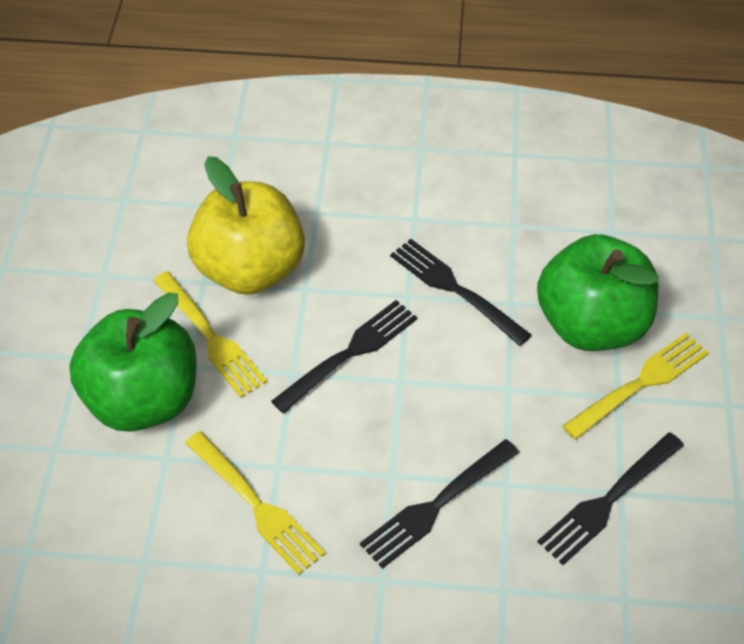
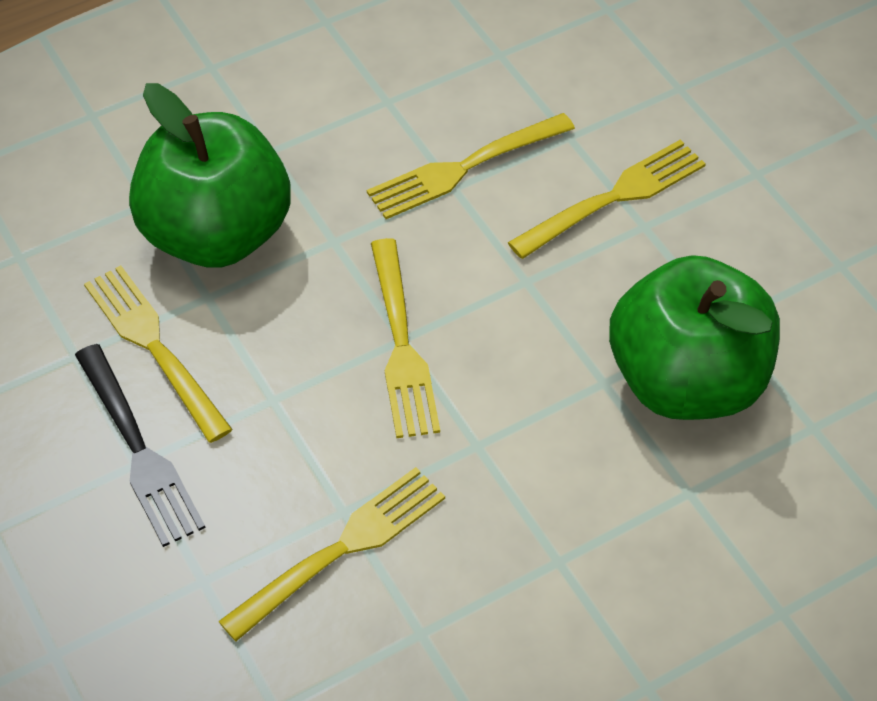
black fork: 4 -> 1
yellow apple: 1 -> 0
yellow fork: 3 -> 5

